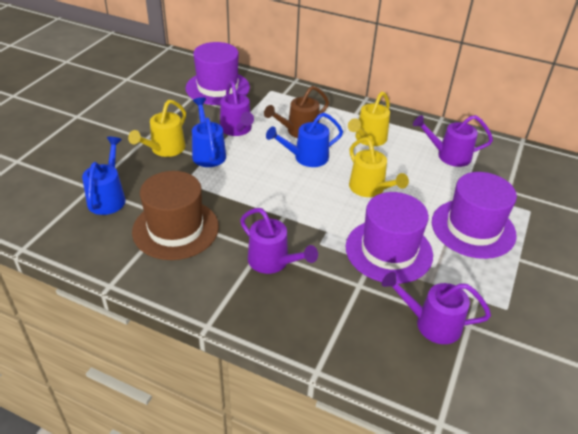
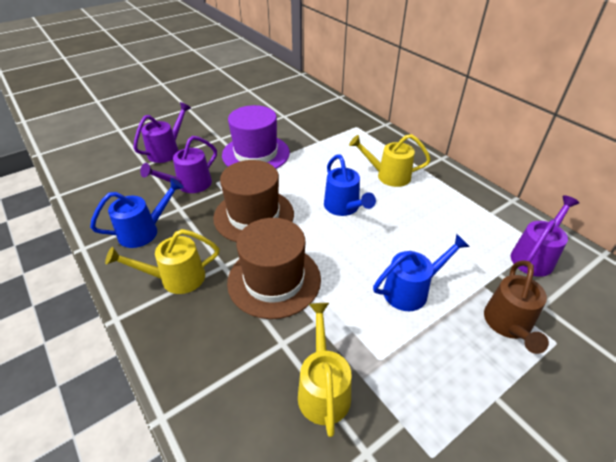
brown hat: 1 -> 2
purple hat: 3 -> 1
purple watering can: 4 -> 3

